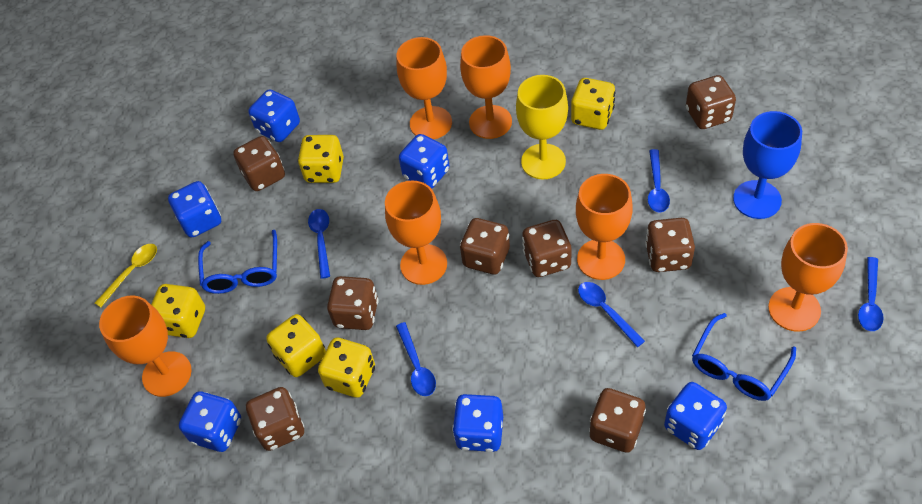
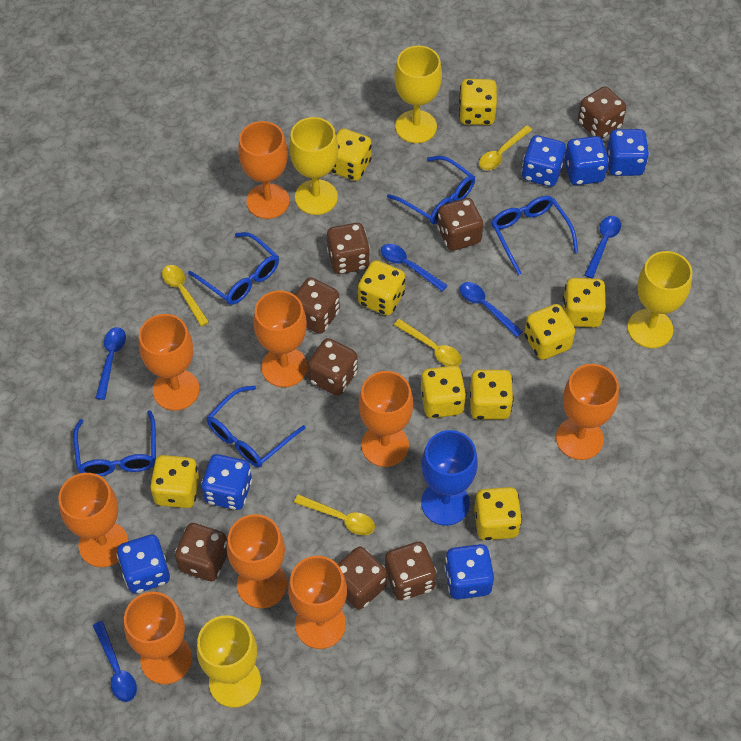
blue glasses: 2 -> 5
orange goblet: 6 -> 9
yellow dice: 5 -> 9
yellow goblet: 1 -> 4
yellow spoon: 1 -> 4

